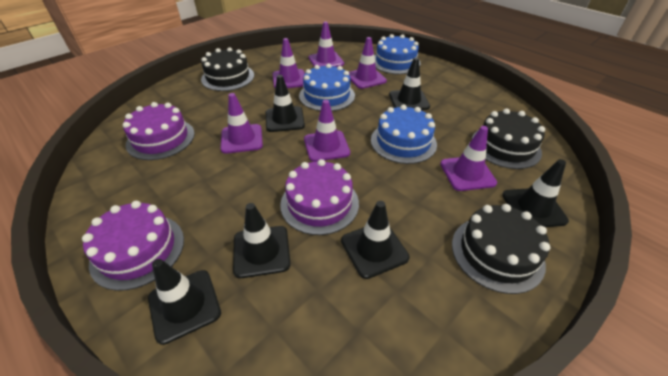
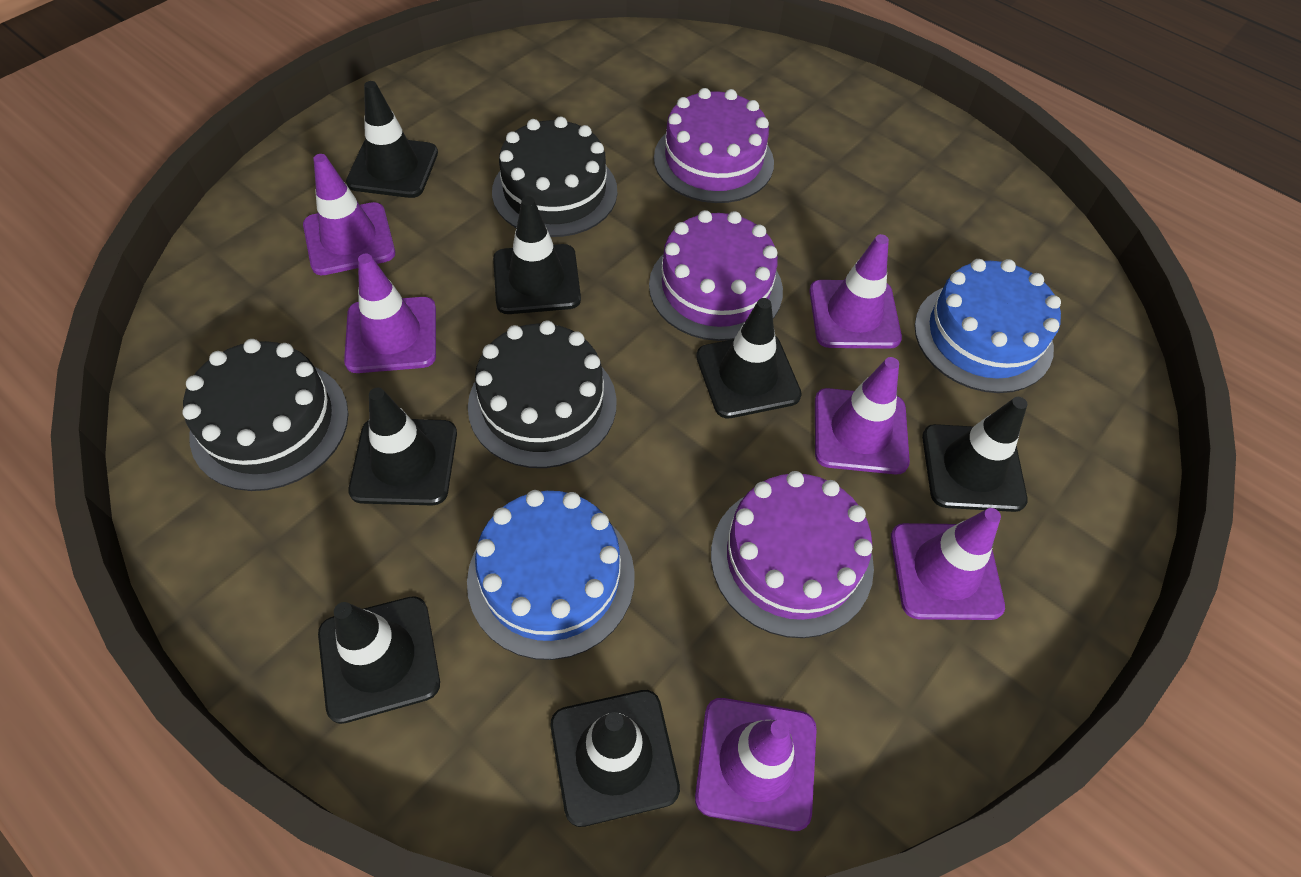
black traffic cone: 6 -> 7
blue cake: 3 -> 2

